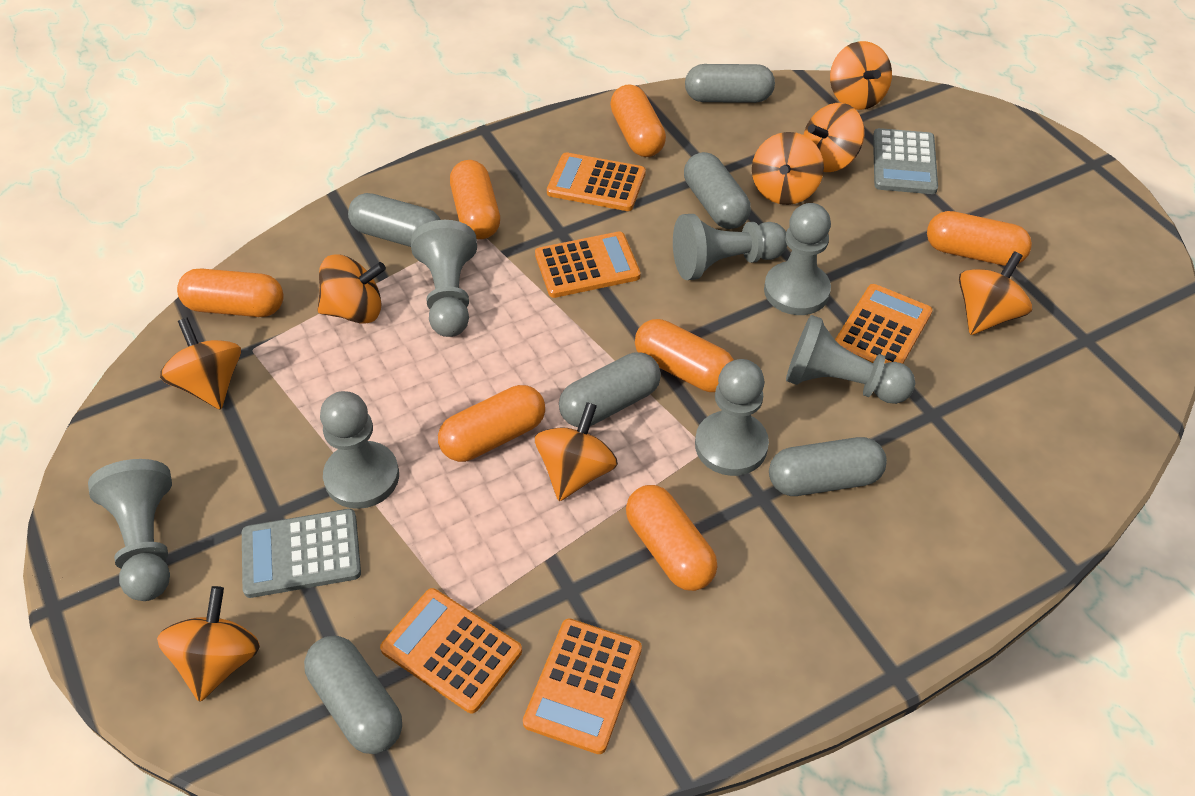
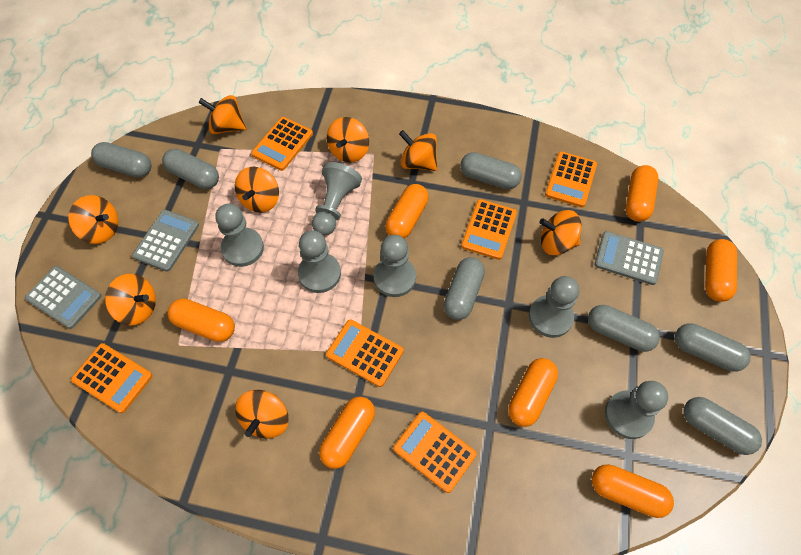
grey calculator: 2 -> 3
grey capsule: 6 -> 7
grey pawn: 7 -> 6
orange calculator: 5 -> 6

